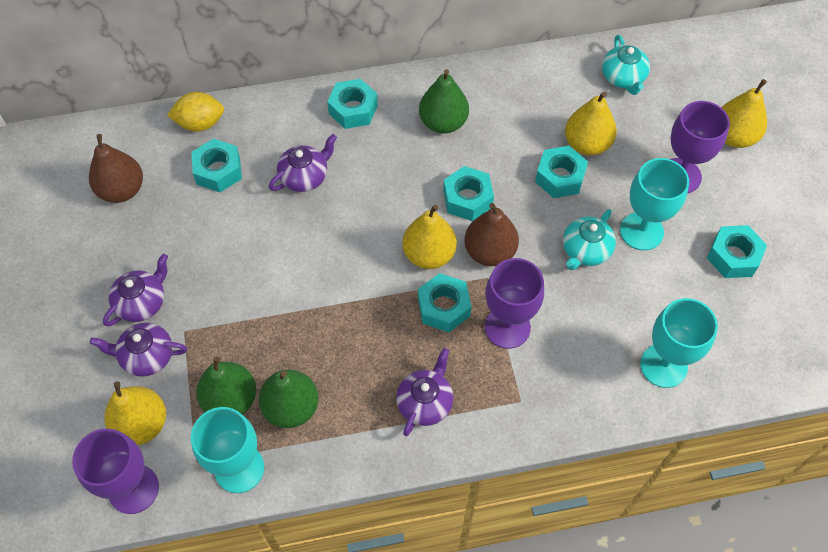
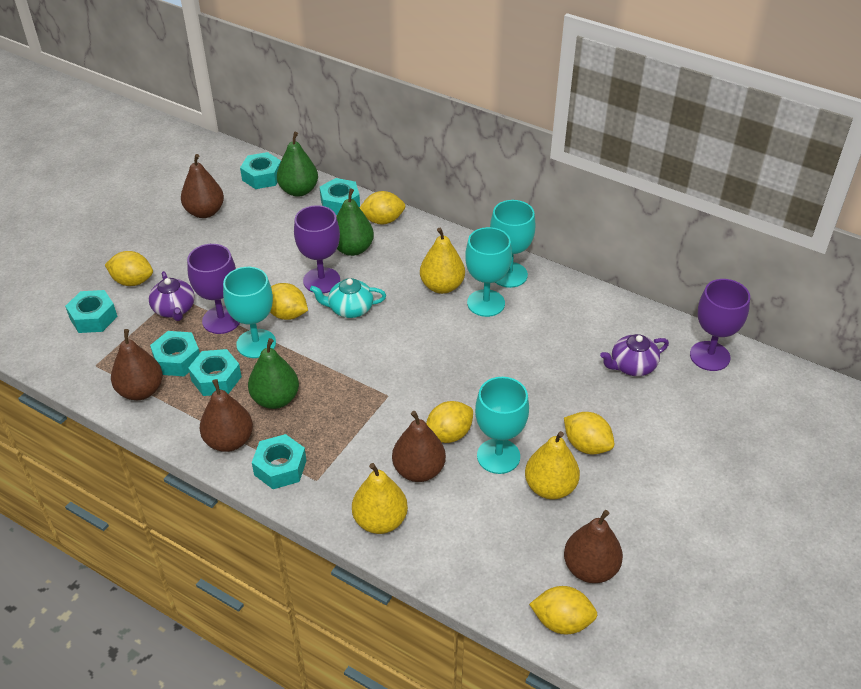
brown pear: 2 -> 5
purple teapot: 4 -> 2
turquoise goblet: 3 -> 4
turquoise teapot: 2 -> 1
yellow lemon: 1 -> 6
yellow pear: 4 -> 3

